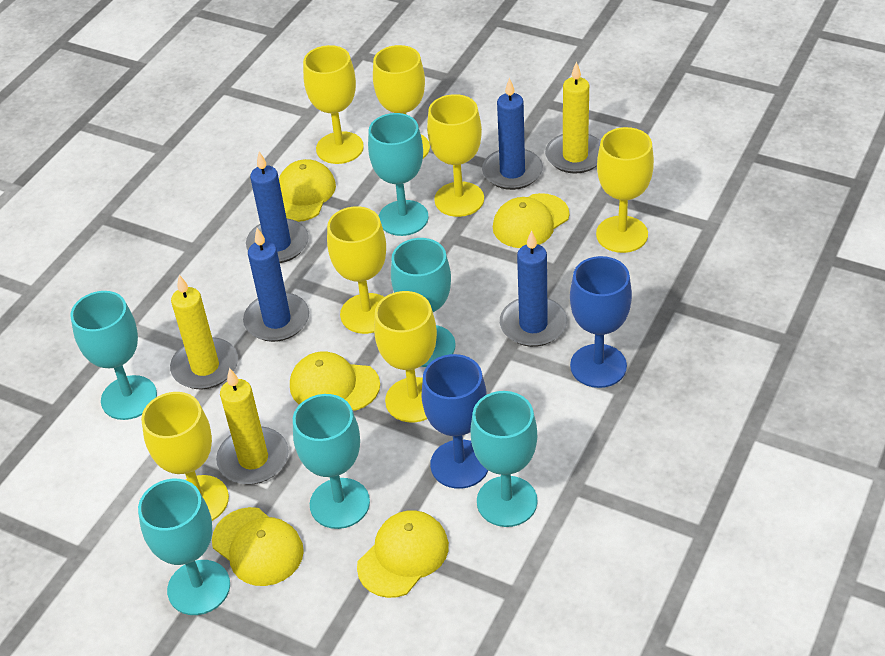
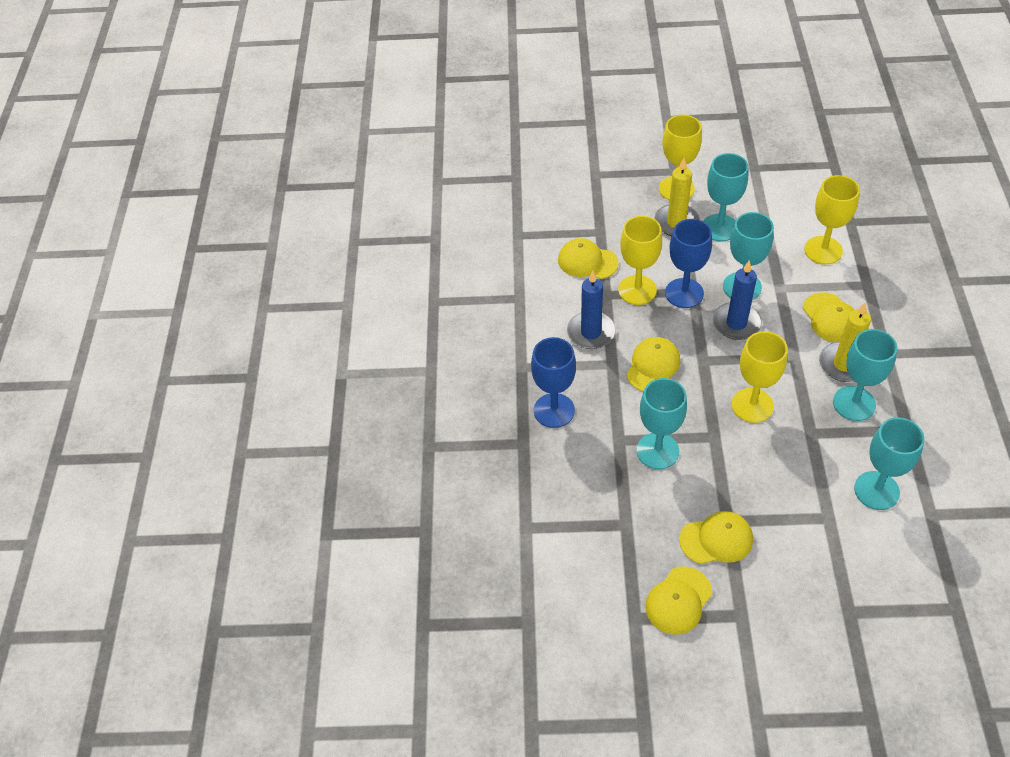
blue candle: 4 -> 2
turquoise goblet: 6 -> 5
yellow candle: 3 -> 2
yellow goblet: 7 -> 4

